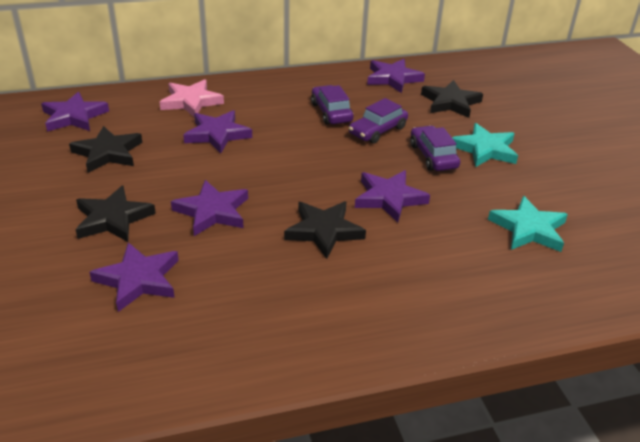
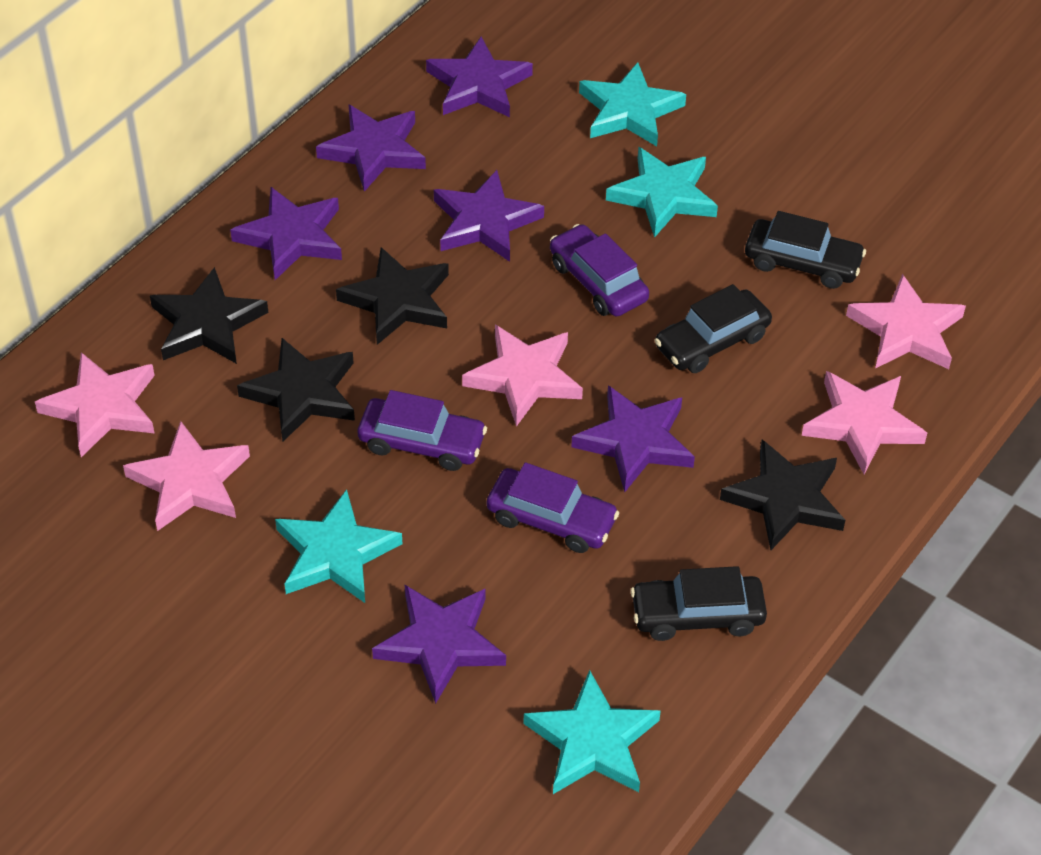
black car: 0 -> 3
pink star: 1 -> 5
turquoise star: 2 -> 4

